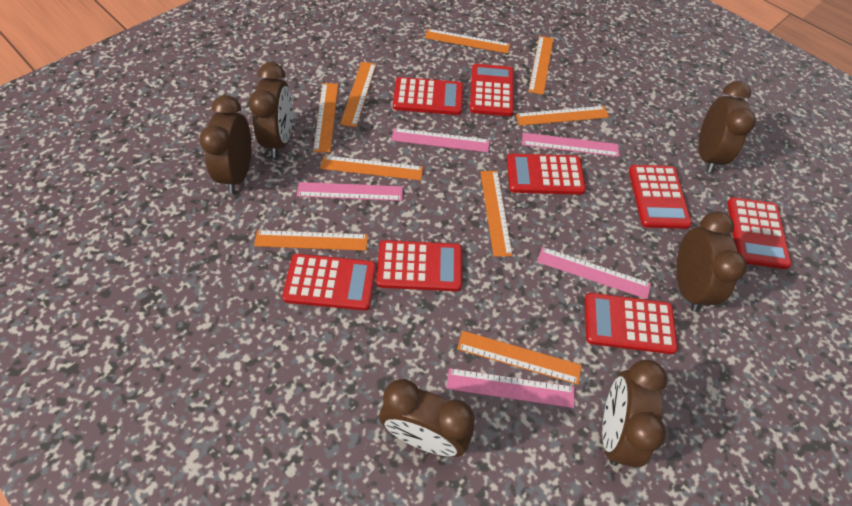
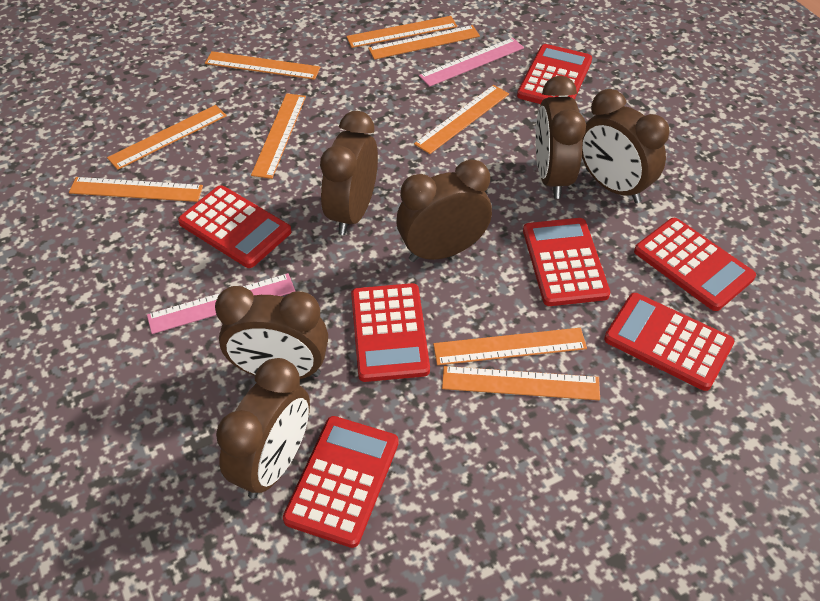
pink ruler: 5 -> 2
red calculator: 8 -> 7

